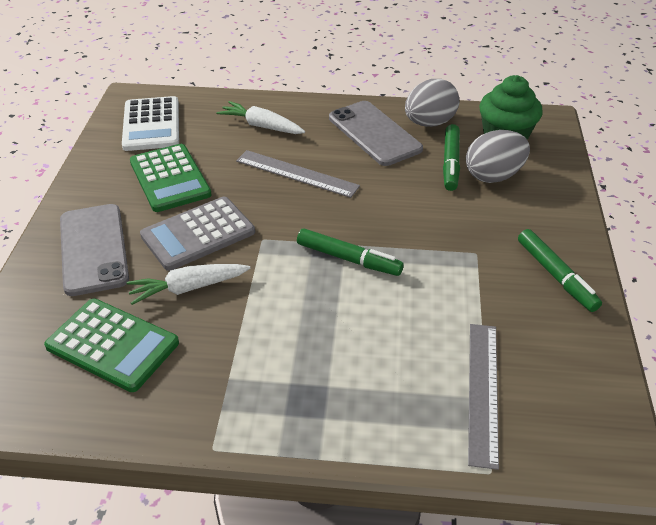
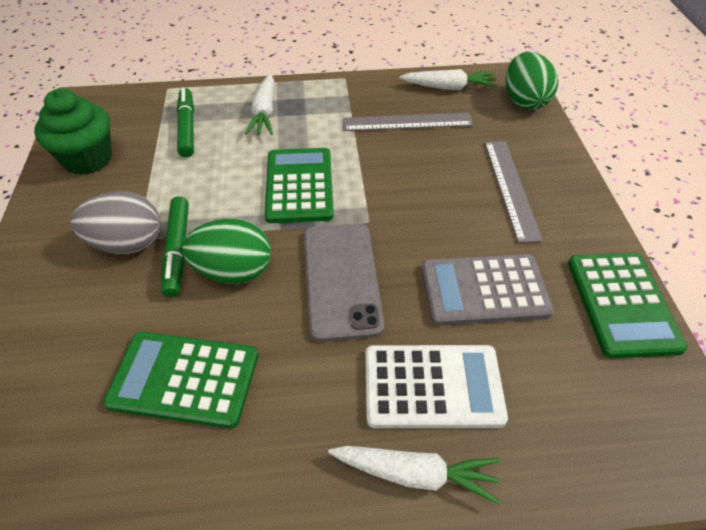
green calculator: 2 -> 3
green egg: 0 -> 2
green marker: 3 -> 2
grey egg: 2 -> 1
grey phone: 2 -> 1
white carrot: 2 -> 3

